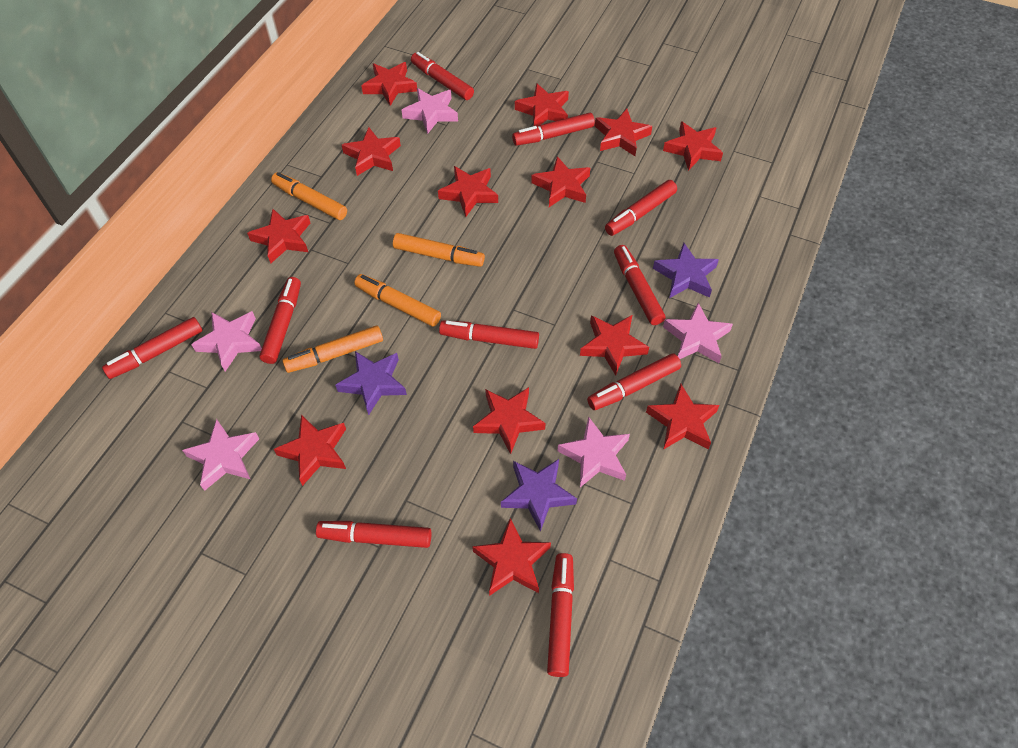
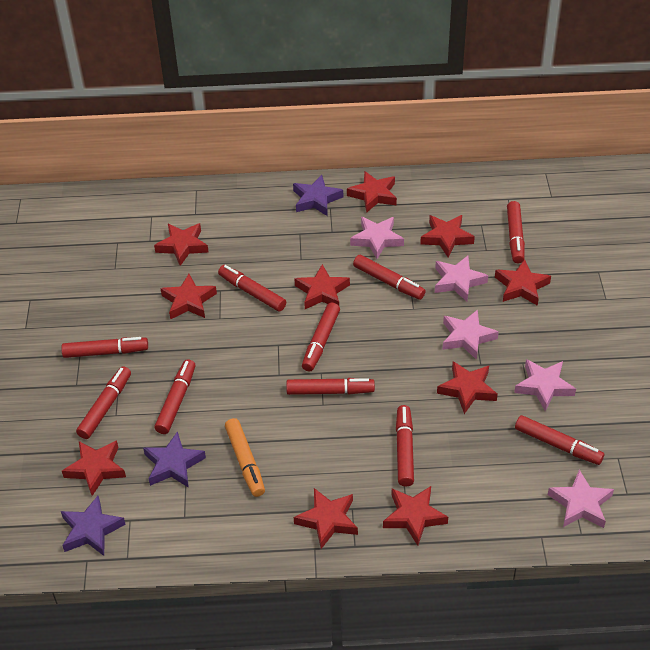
orange marker: 4 -> 1
red star: 13 -> 10

